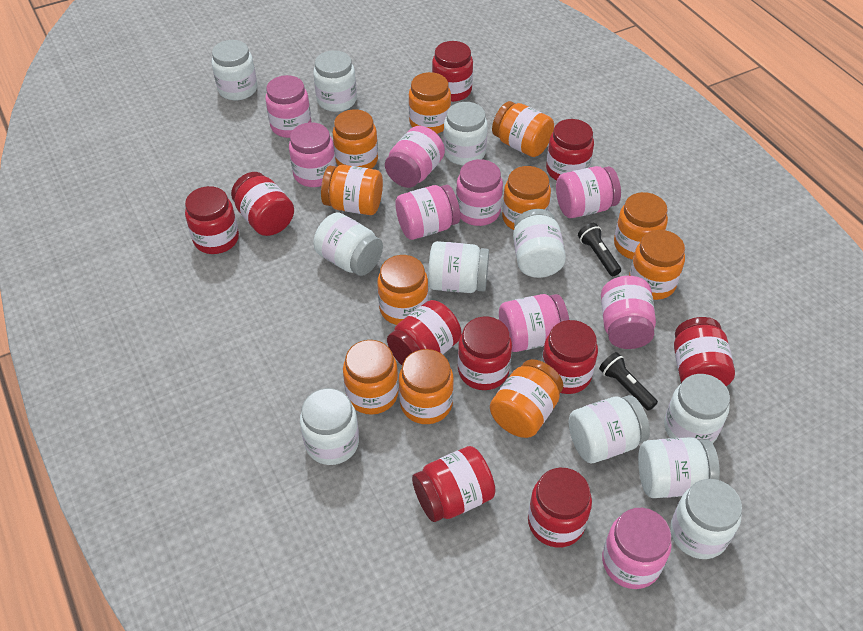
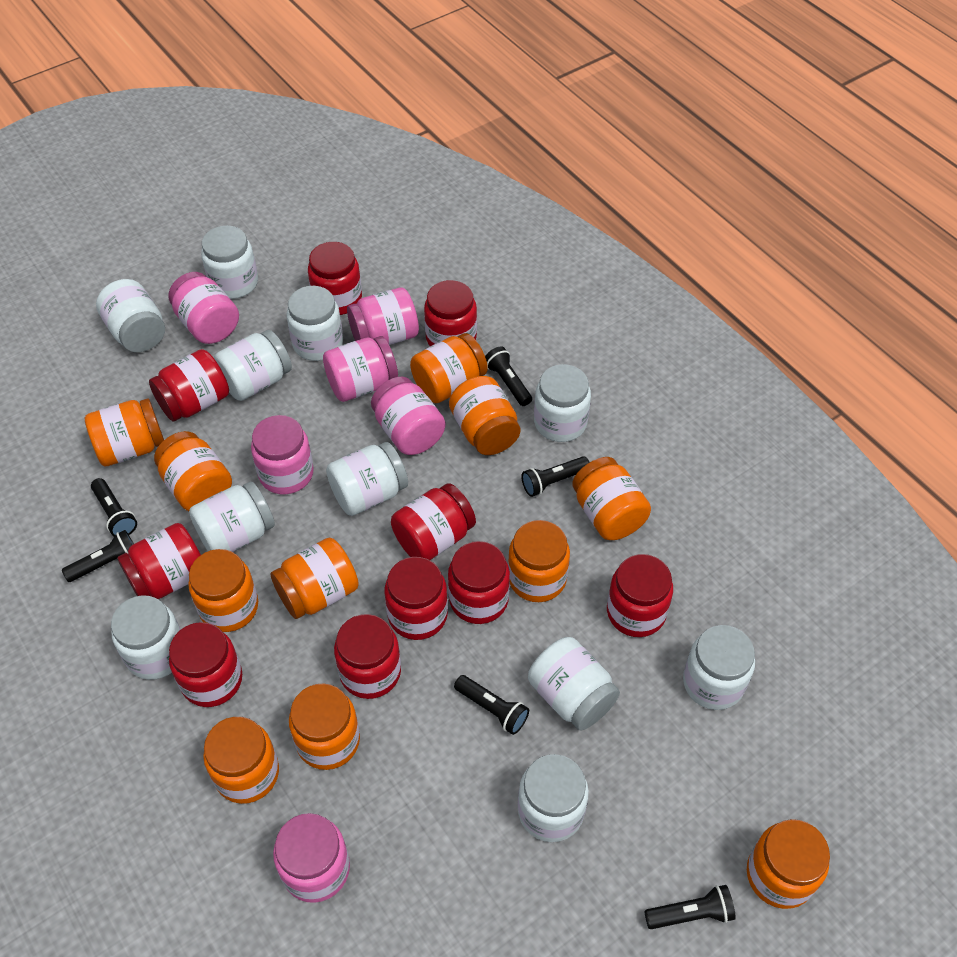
black flashlight: 2 -> 6
pink jar: 9 -> 6

